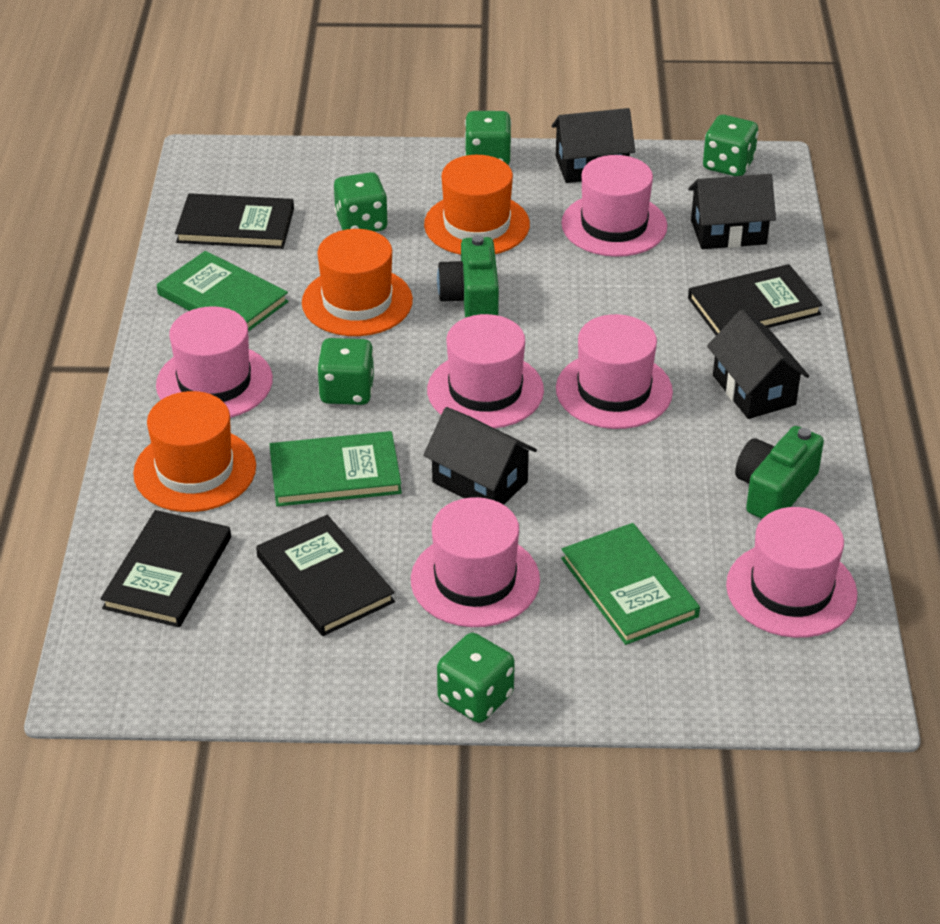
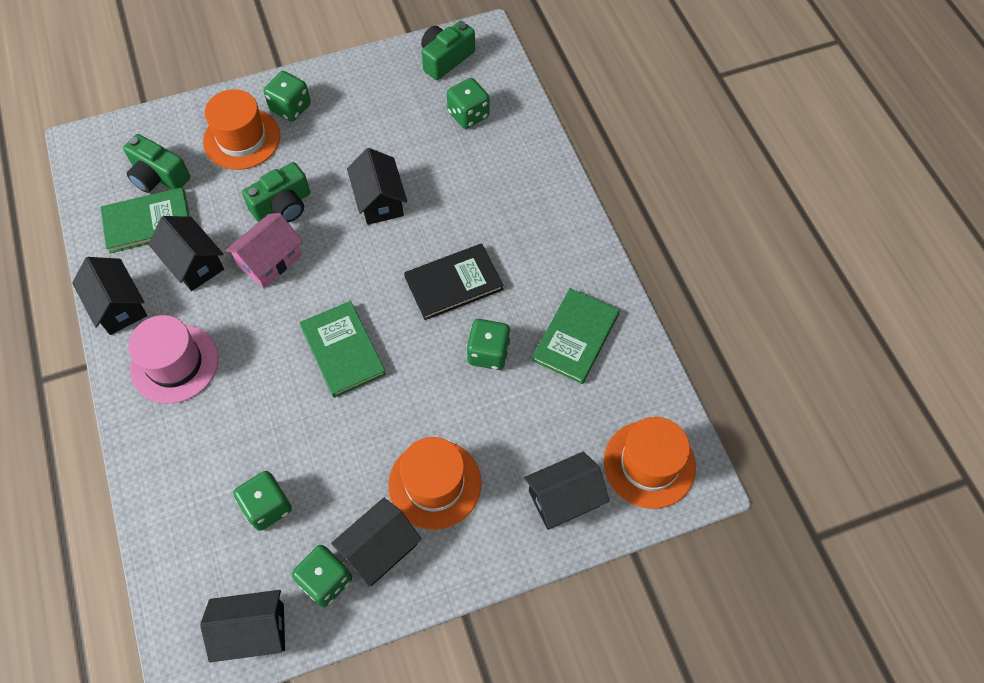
black book: 4 -> 1
black house: 4 -> 6
green camera: 2 -> 3
pink hat: 6 -> 1
pink house: 0 -> 1

